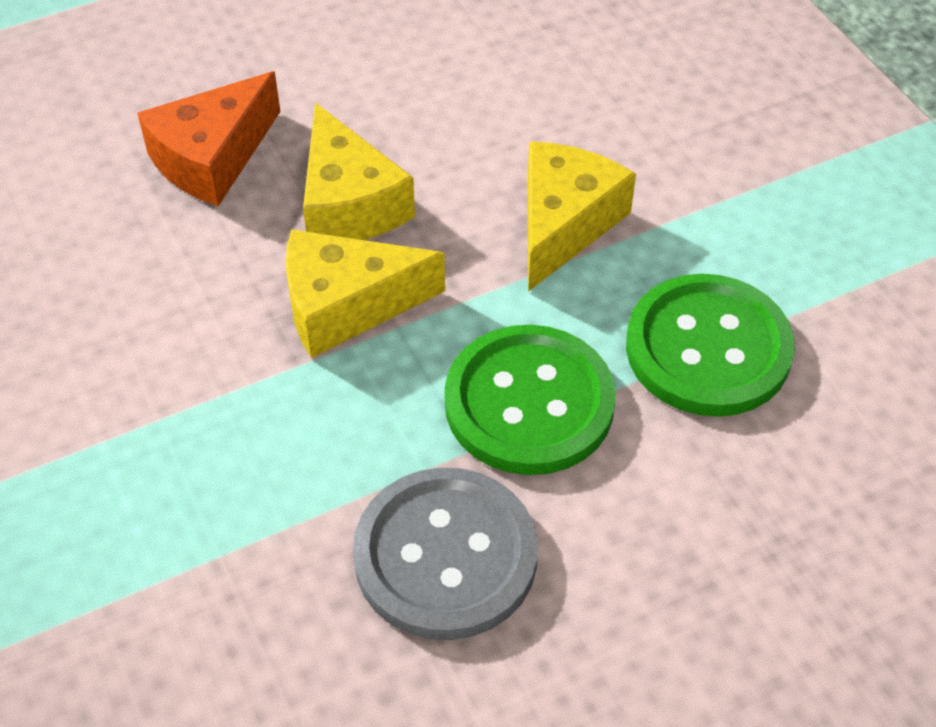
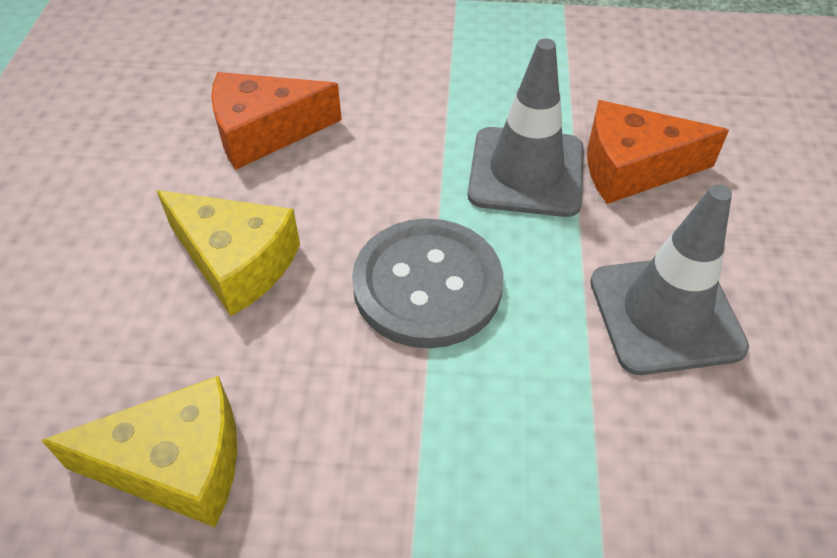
green button: 2 -> 0
grey traffic cone: 0 -> 2
orange cheese: 1 -> 2
yellow cheese: 3 -> 2

